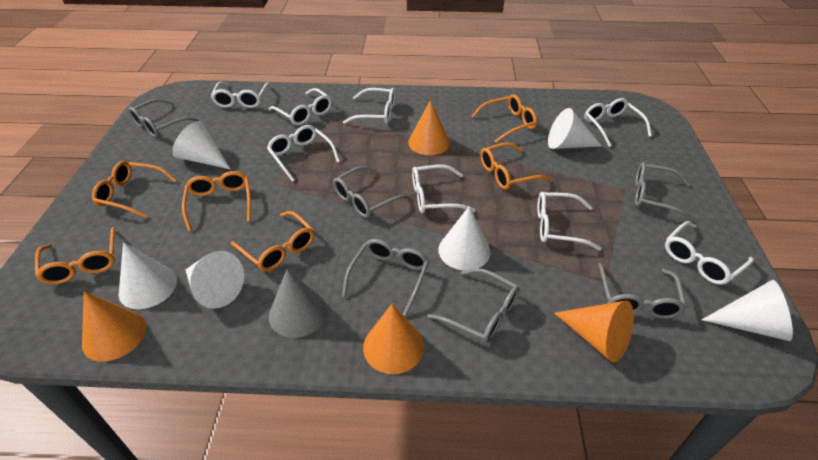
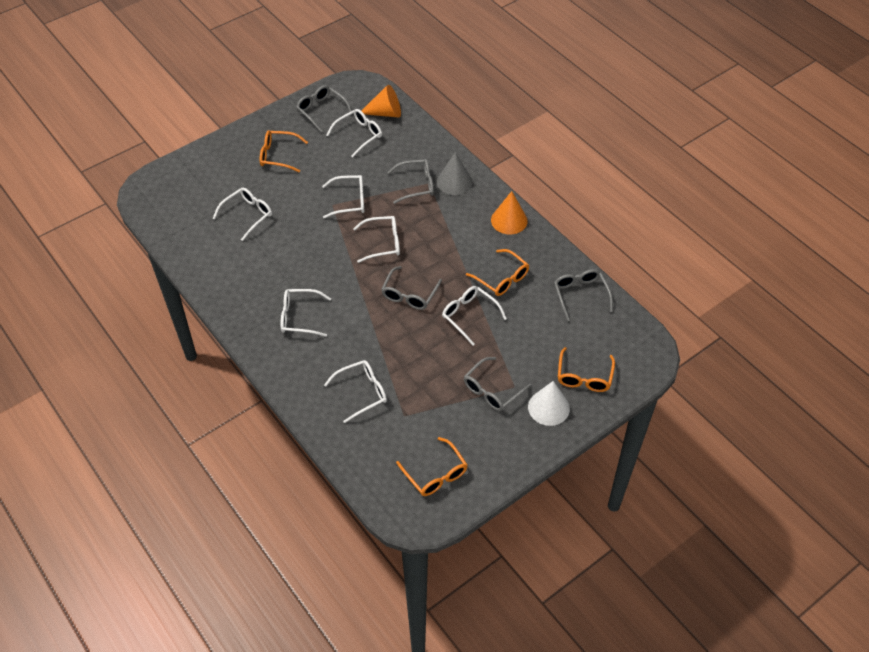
grey glasses: 6 -> 5
orange cone: 4 -> 2
orange glasses: 6 -> 4
white cone: 6 -> 1
white glasses: 8 -> 7

